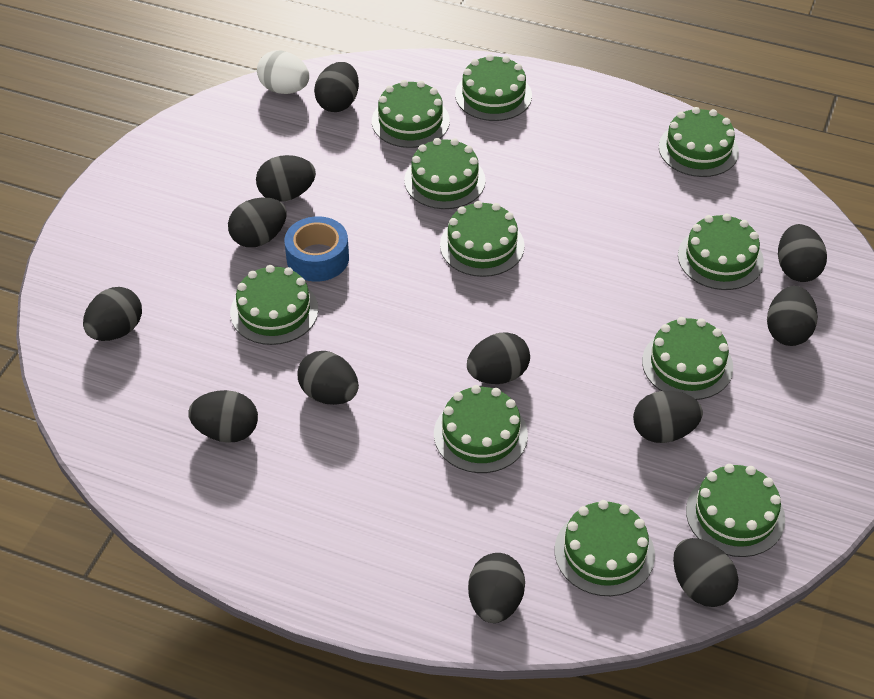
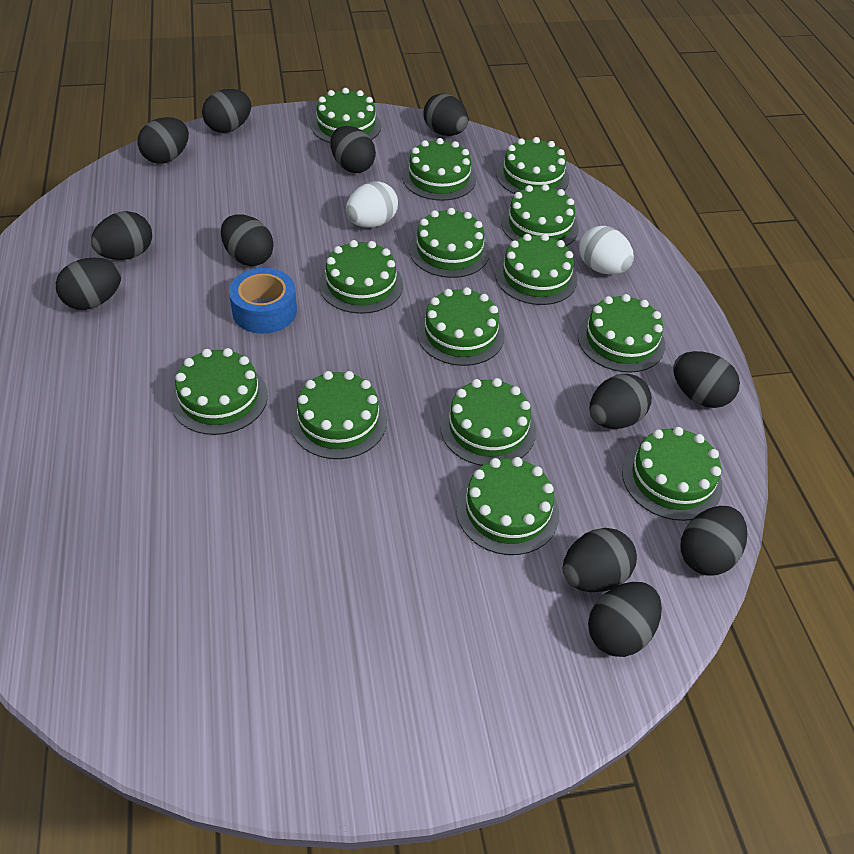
green cake: 11 -> 14
white egg: 1 -> 2

